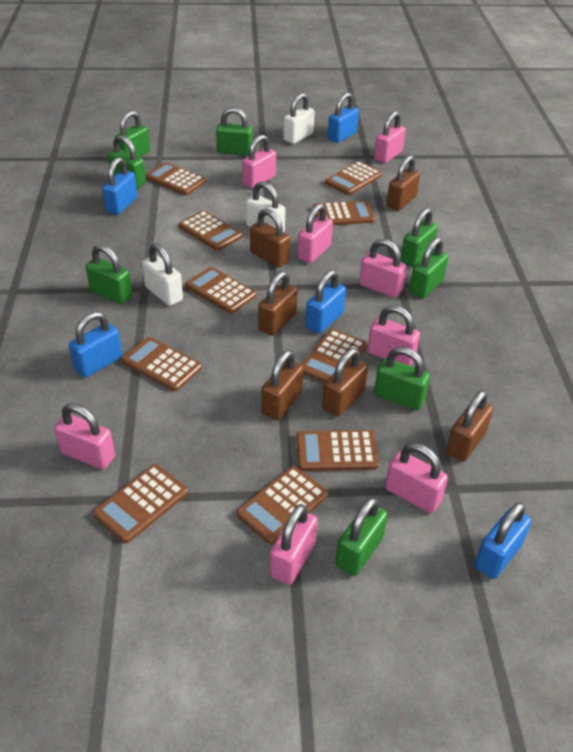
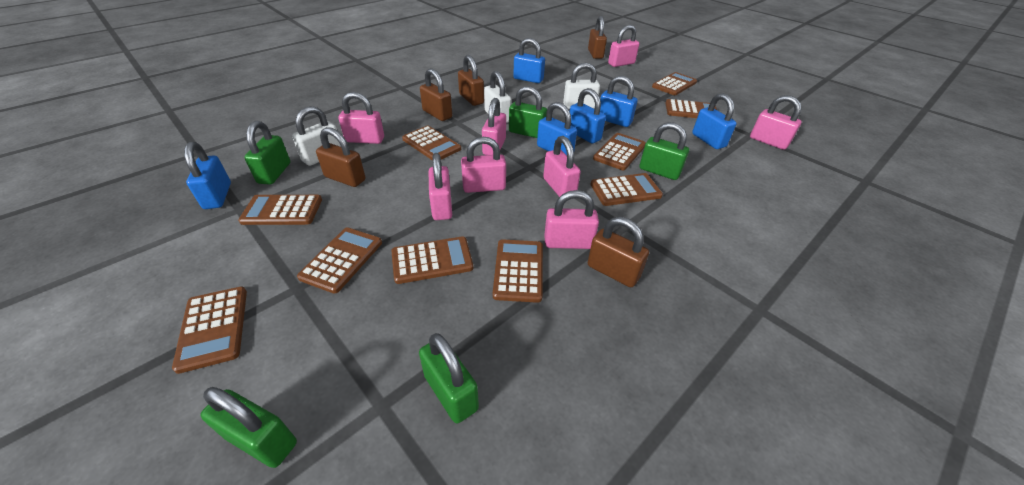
blue padlock: 5 -> 6
brown padlock: 6 -> 5
green padlock: 8 -> 5

